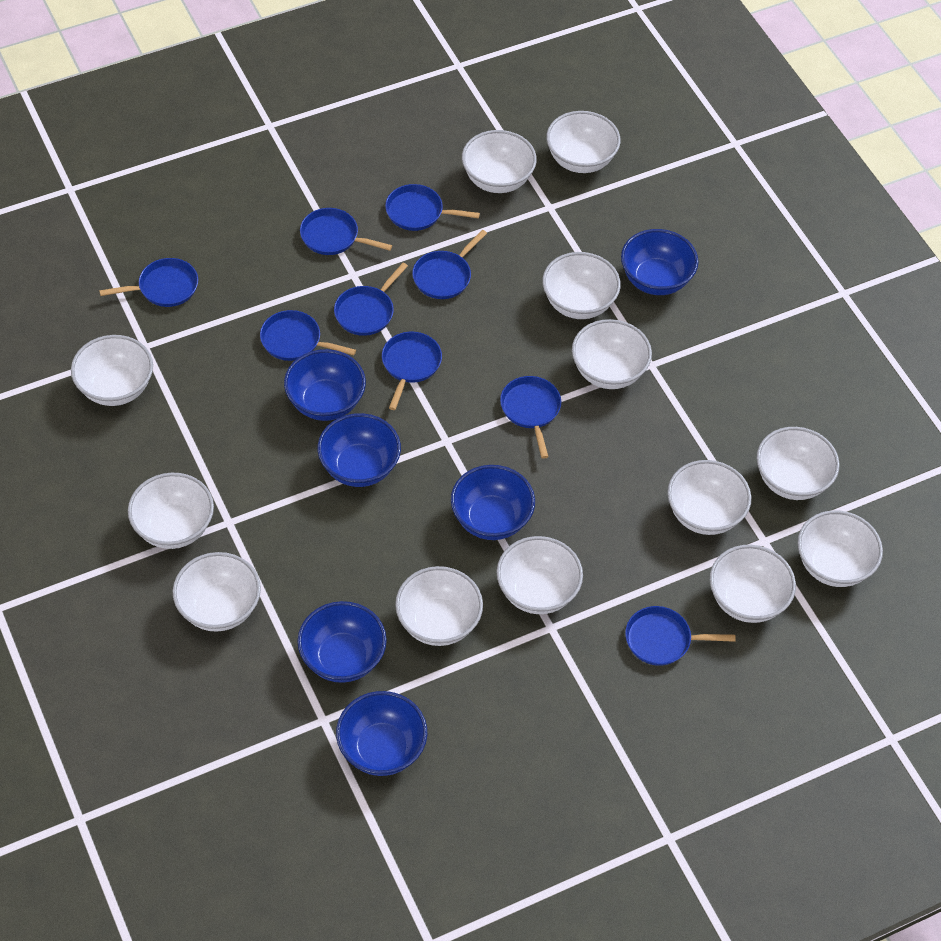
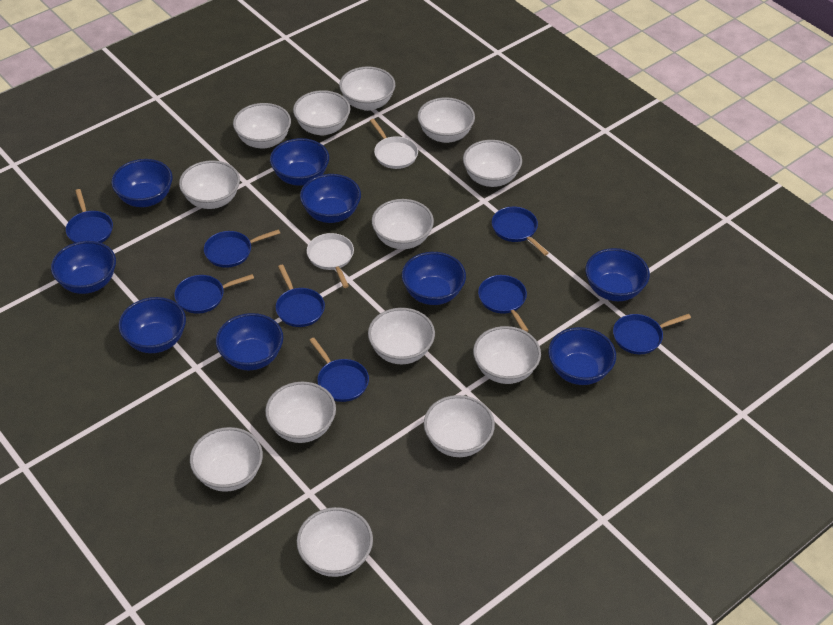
blue bowl: 6 -> 9
blue pan: 9 -> 8
white pan: 0 -> 2

